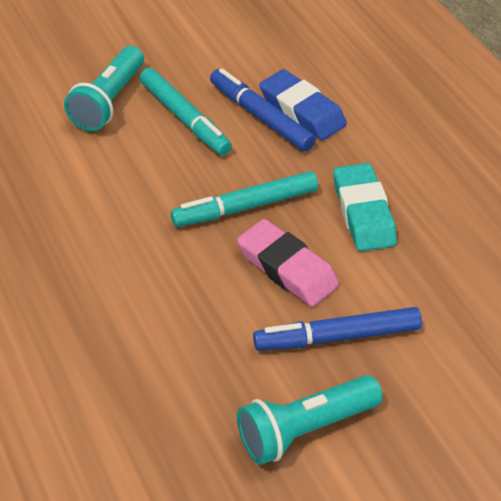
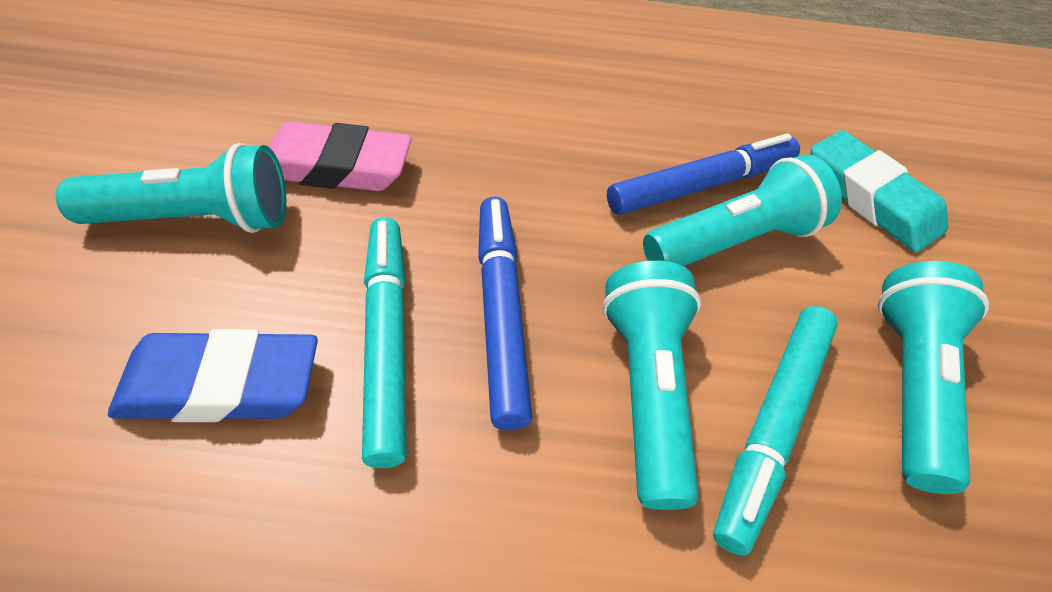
turquoise flashlight: 2 -> 4

